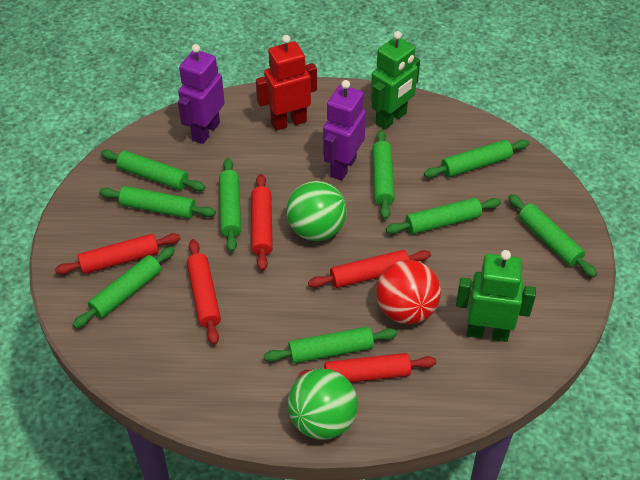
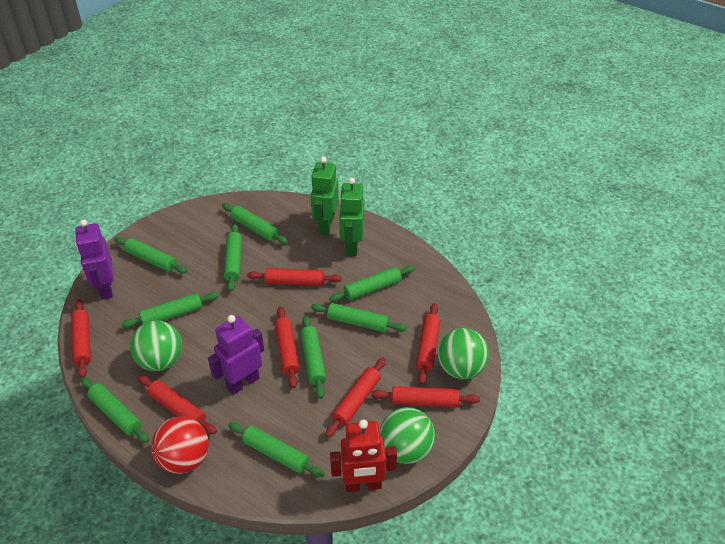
green ball: 2 -> 3
red rolling pin: 5 -> 7

